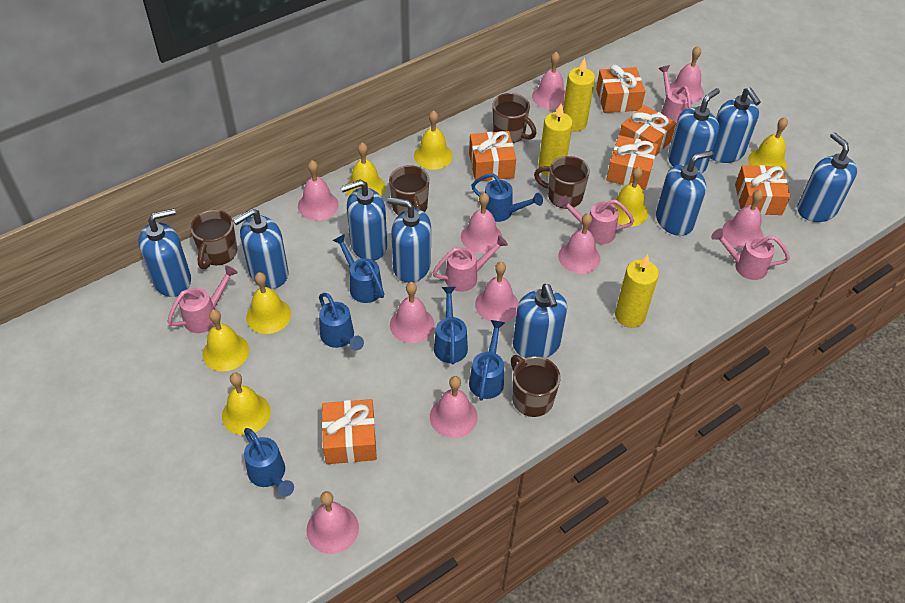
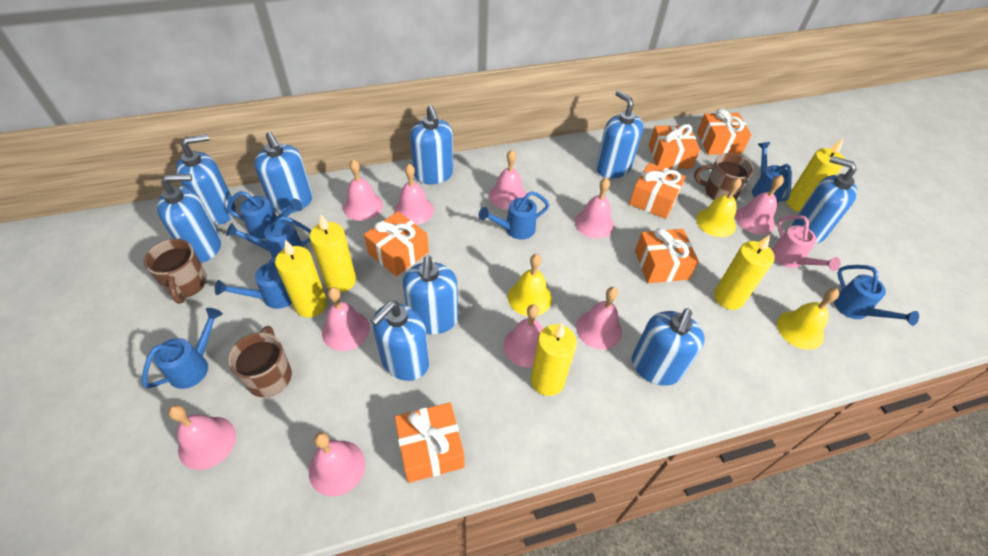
blue watering can: 6 -> 7
brown mug: 5 -> 3
pink watering can: 5 -> 1
yellow bell: 7 -> 3
yellow candle: 3 -> 5

